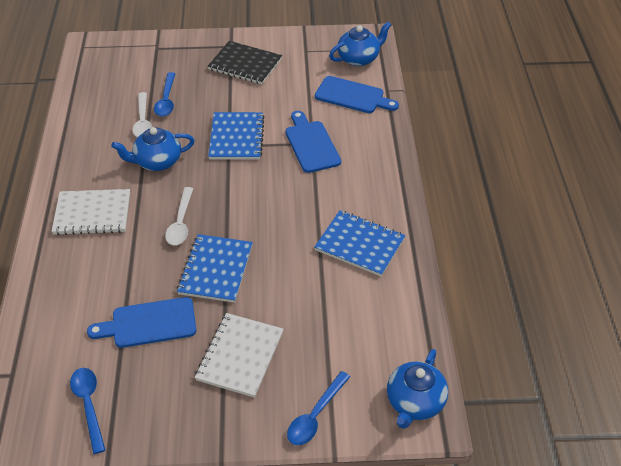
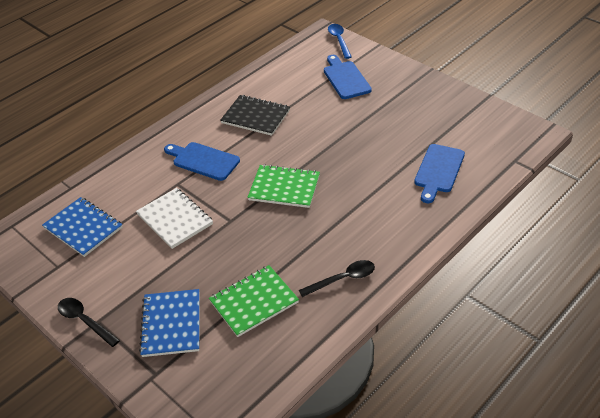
black spoon: 0 -> 2
blue notebook: 3 -> 2
blue spoon: 3 -> 1
blue teapot: 3 -> 0
green notebook: 0 -> 2
white notebook: 2 -> 1
white spoon: 2 -> 0

